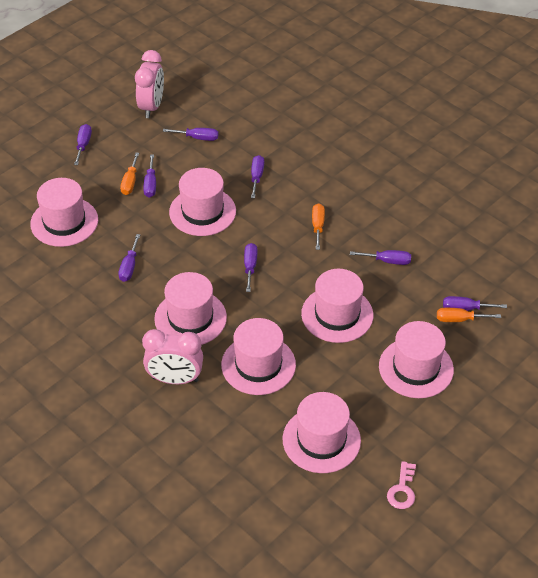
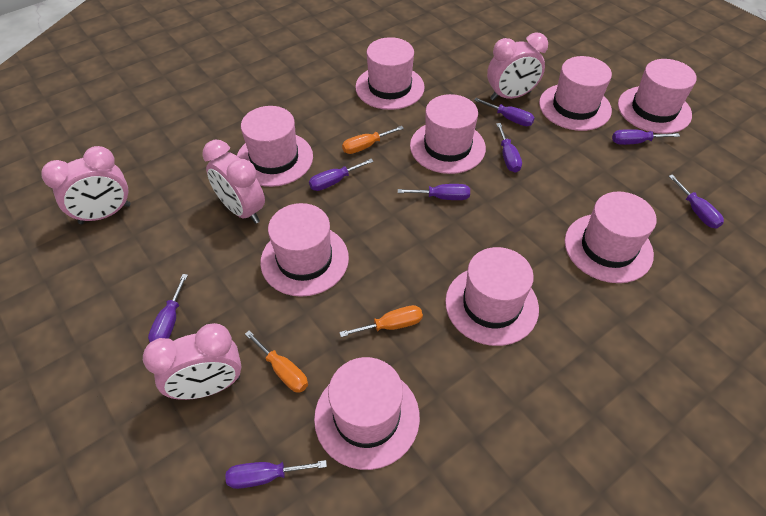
pink clock: 2 -> 4
pink hat: 7 -> 9
pink key: 1 -> 0

